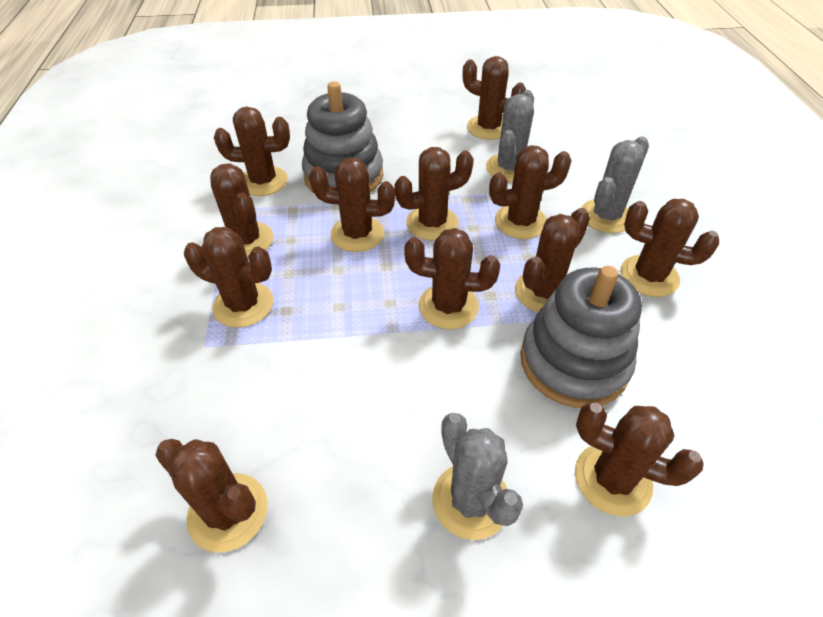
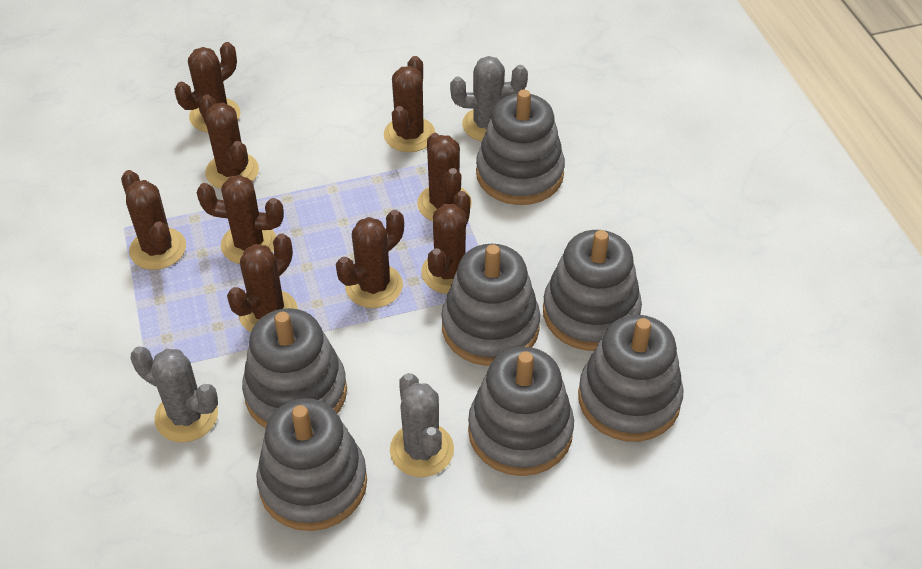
brown cactus: 12 -> 9
grey stacking toy: 2 -> 7

